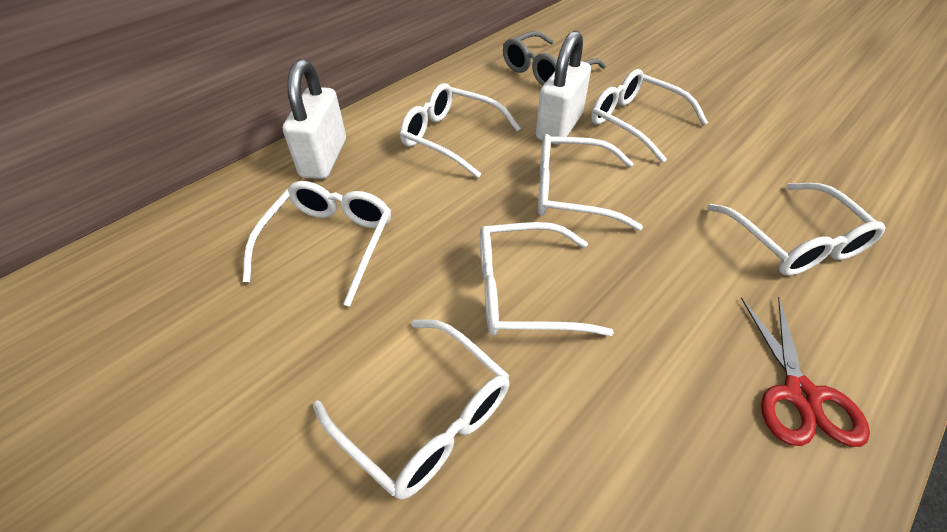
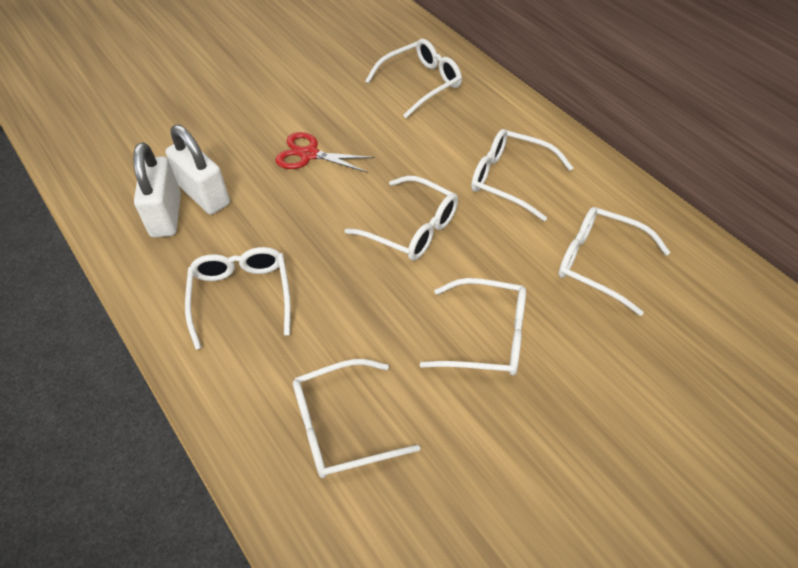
grey glasses: 1 -> 0

